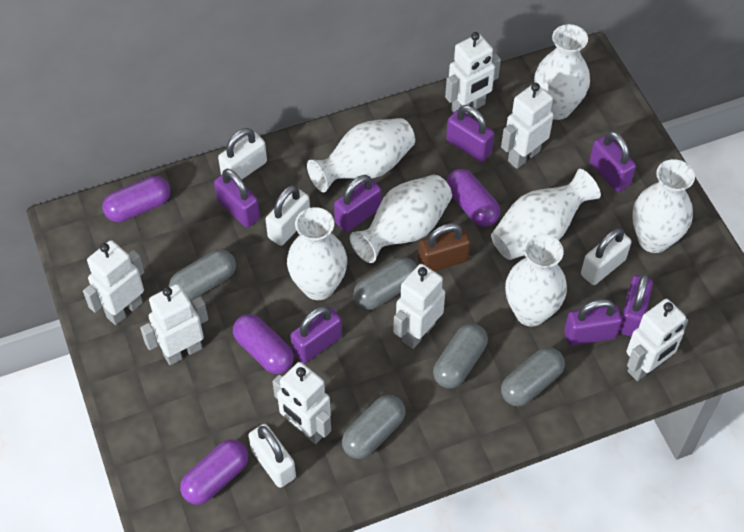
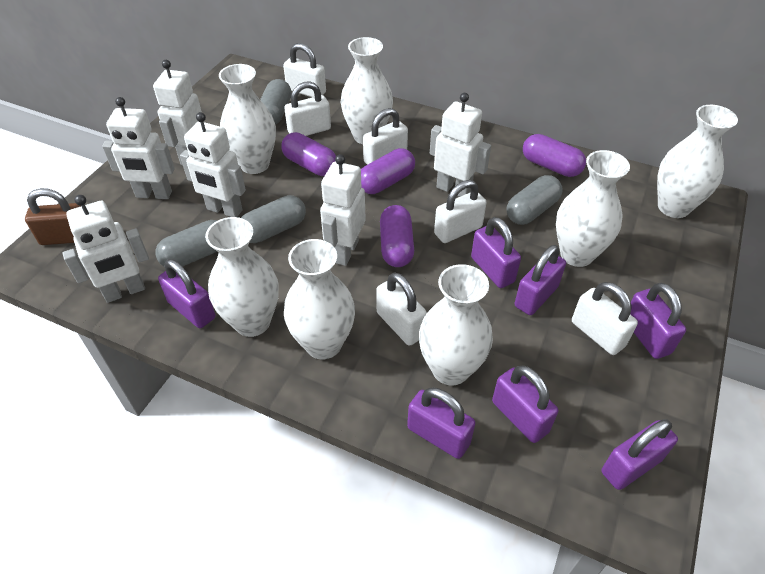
grey capsule: 5 -> 4
white padlock: 4 -> 6
white robot: 7 -> 6

